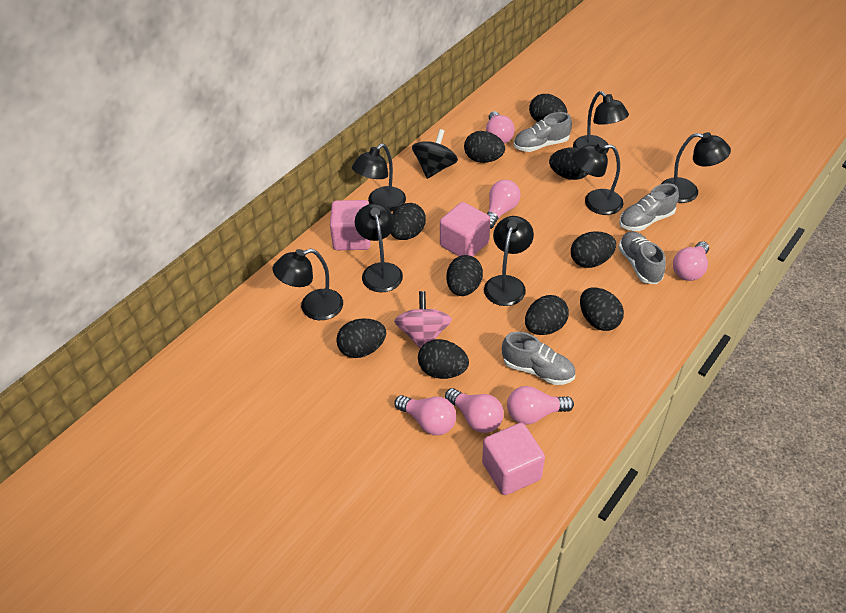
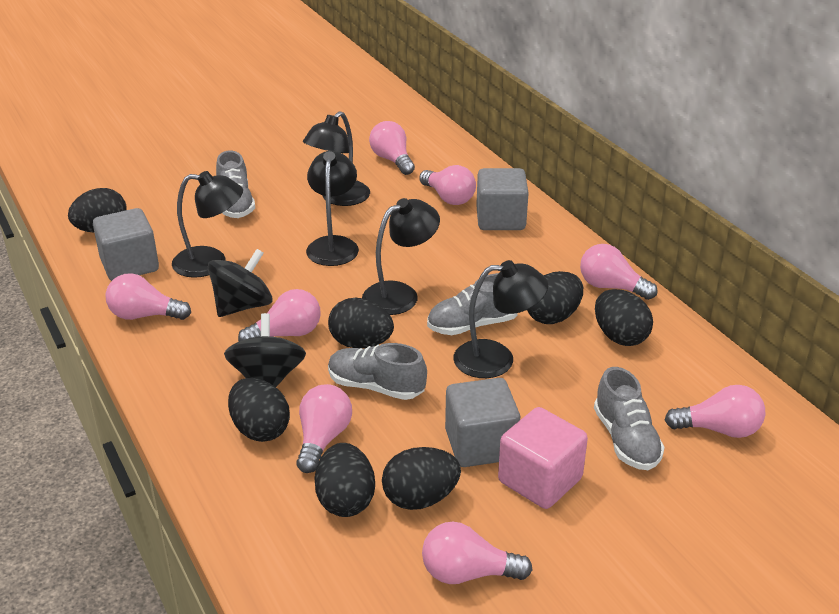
black egg: 10 -> 7
black lamp: 7 -> 5
black spinning top: 1 -> 2
grey cube: 0 -> 3
pink cube: 3 -> 1
pink light bulb: 6 -> 8
pink spinning top: 1 -> 0

